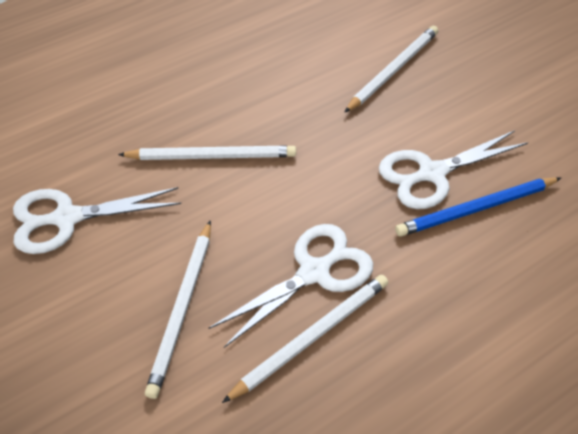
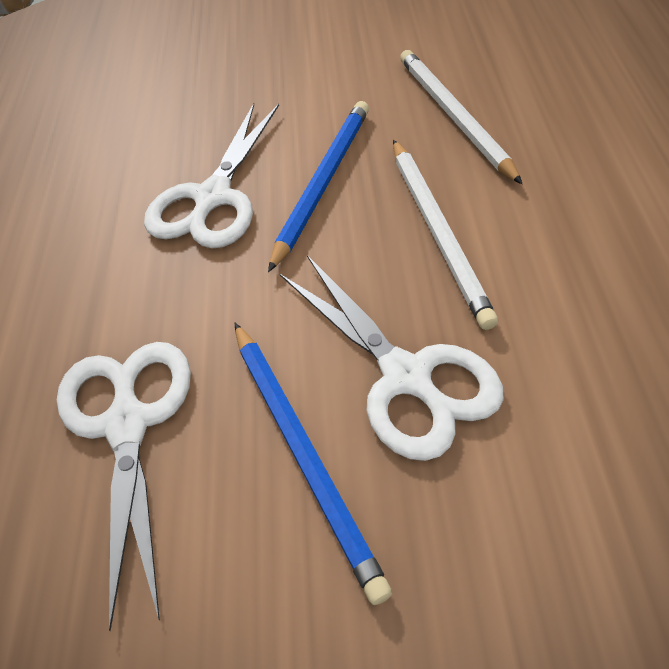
blue pencil: 1 -> 2
white pencil: 4 -> 2

